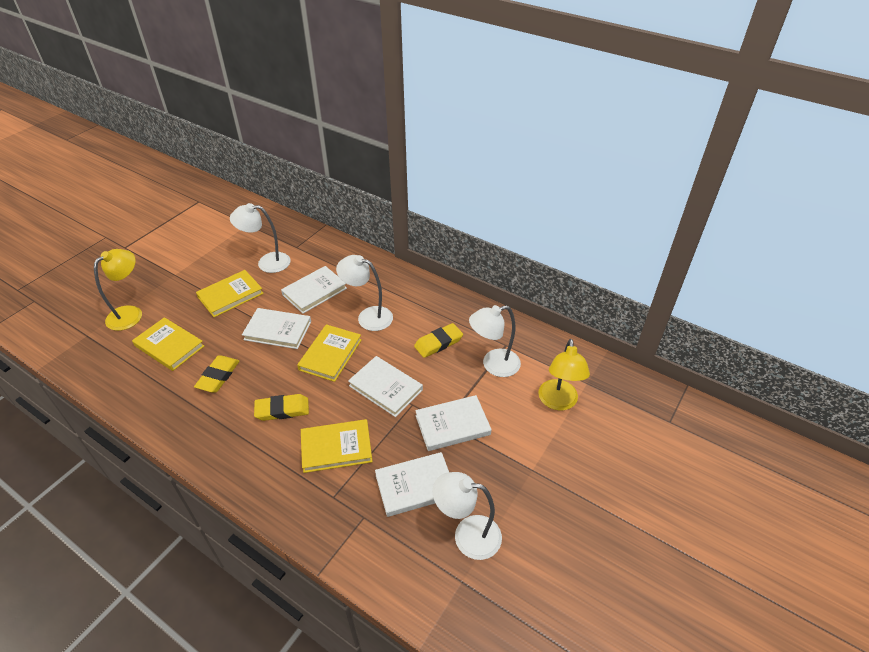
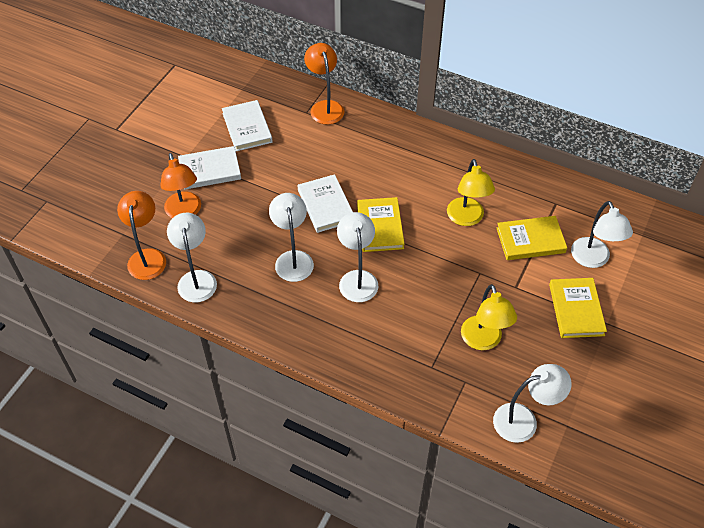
orange lamp: 0 -> 3
white book: 5 -> 3
white lamp: 4 -> 5
yellow book: 4 -> 3
yellow eraser: 3 -> 0

